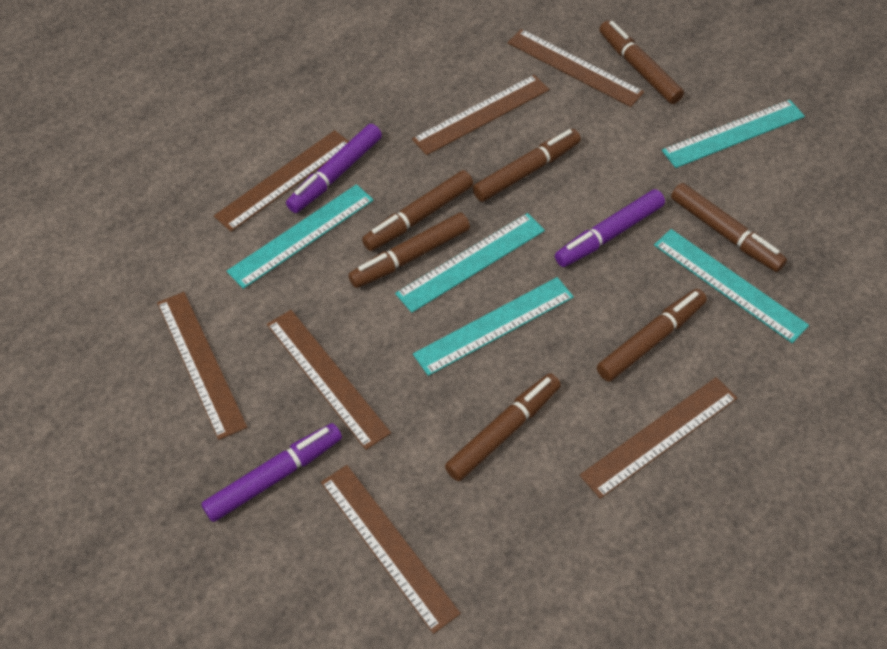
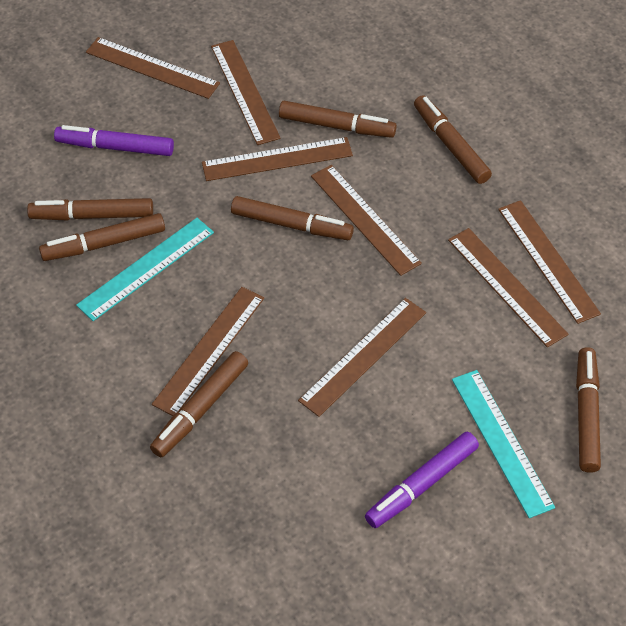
brown ruler: 7 -> 8
purple marker: 3 -> 2
turquoise ruler: 5 -> 2

